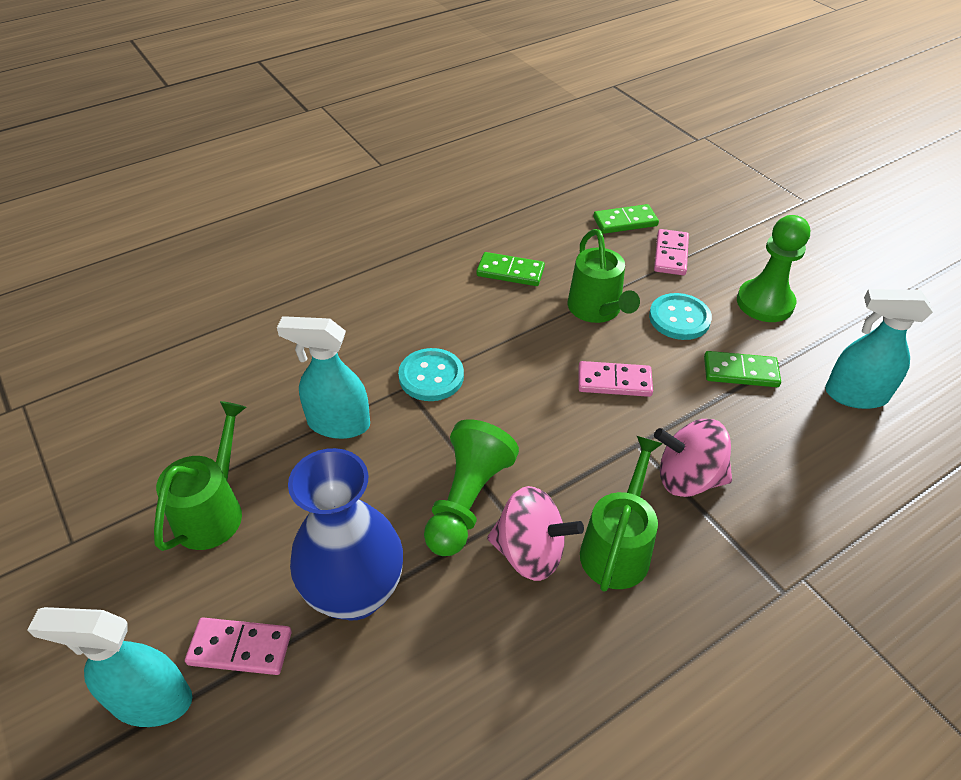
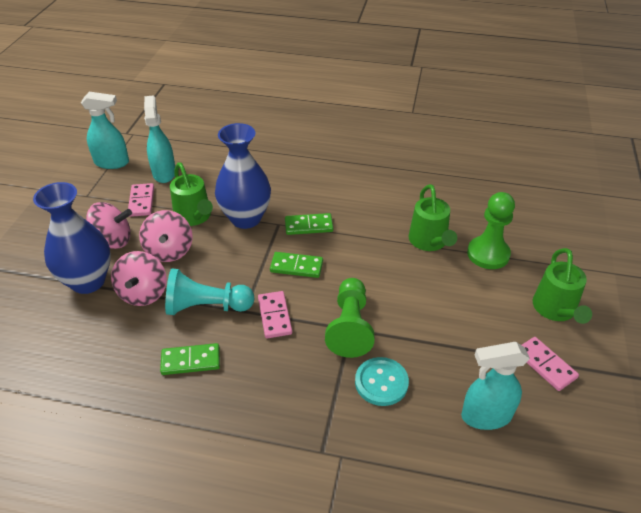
blue vase: 1 -> 2
pink spinning top: 2 -> 3
turquoise button: 2 -> 1
turquoise pawn: 0 -> 1

